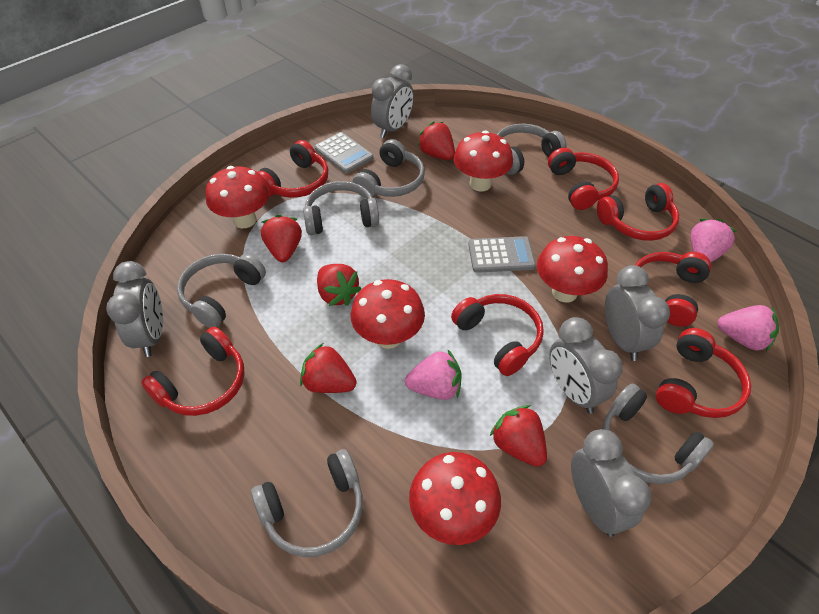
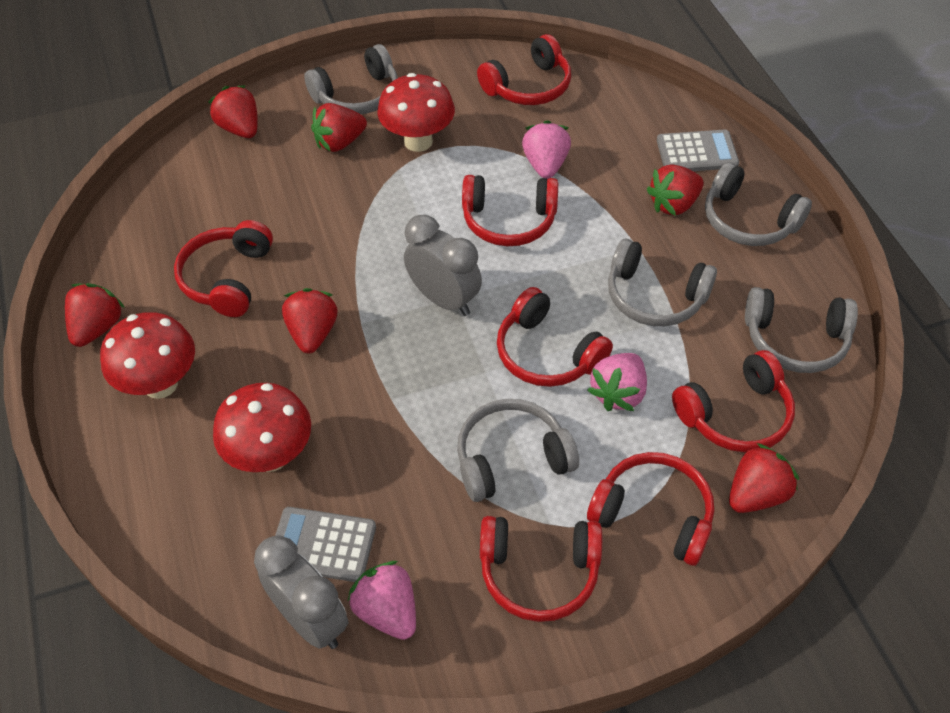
grey clock: 5 -> 2
grey headphones: 6 -> 5
red mushroom: 5 -> 3
red strawberry: 5 -> 6

